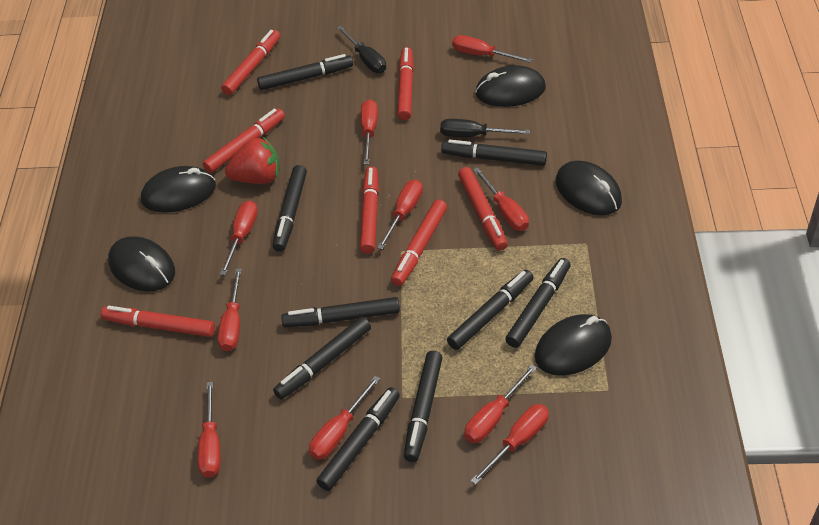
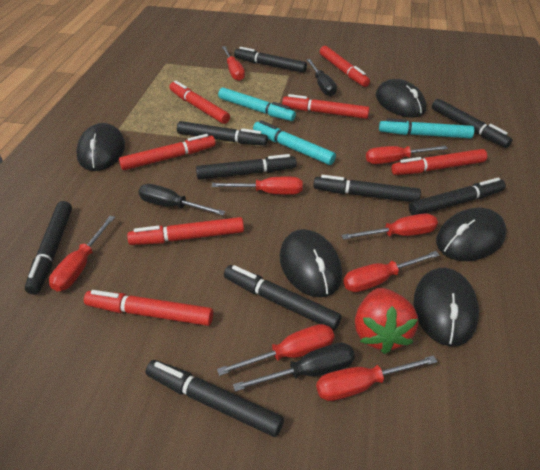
black screwdriver: 2 -> 3
red screwdriver: 10 -> 8
turquoise marker: 0 -> 3

